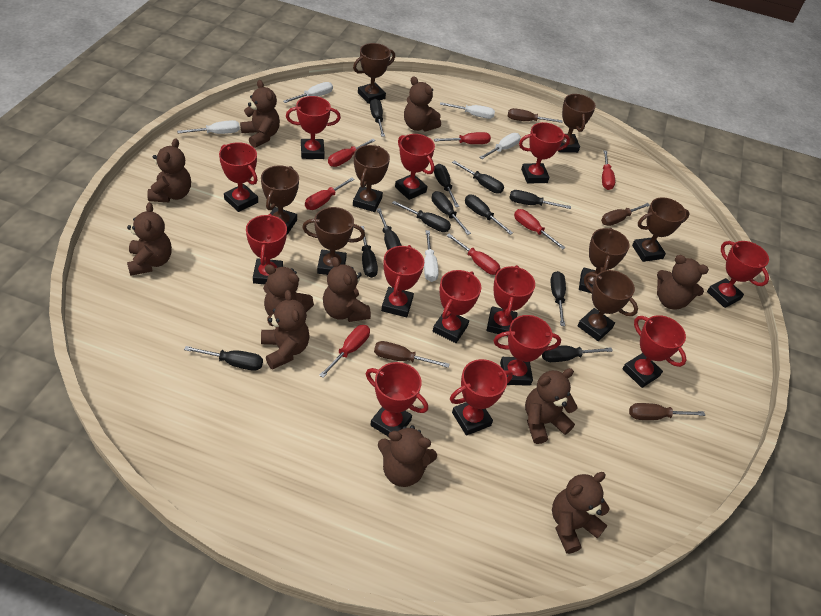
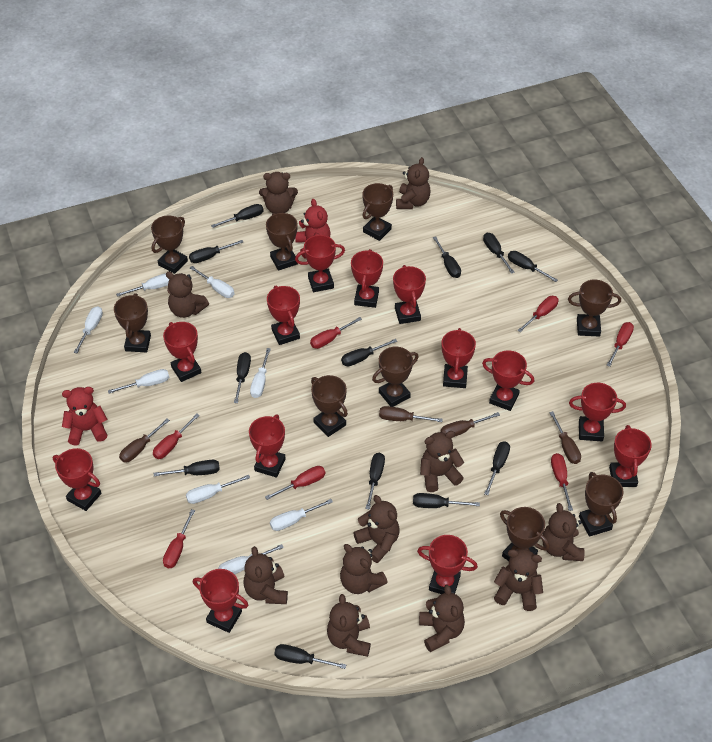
brown trophy: 8 -> 9
red teddy bear: 0 -> 2
white screwdriver: 5 -> 8

